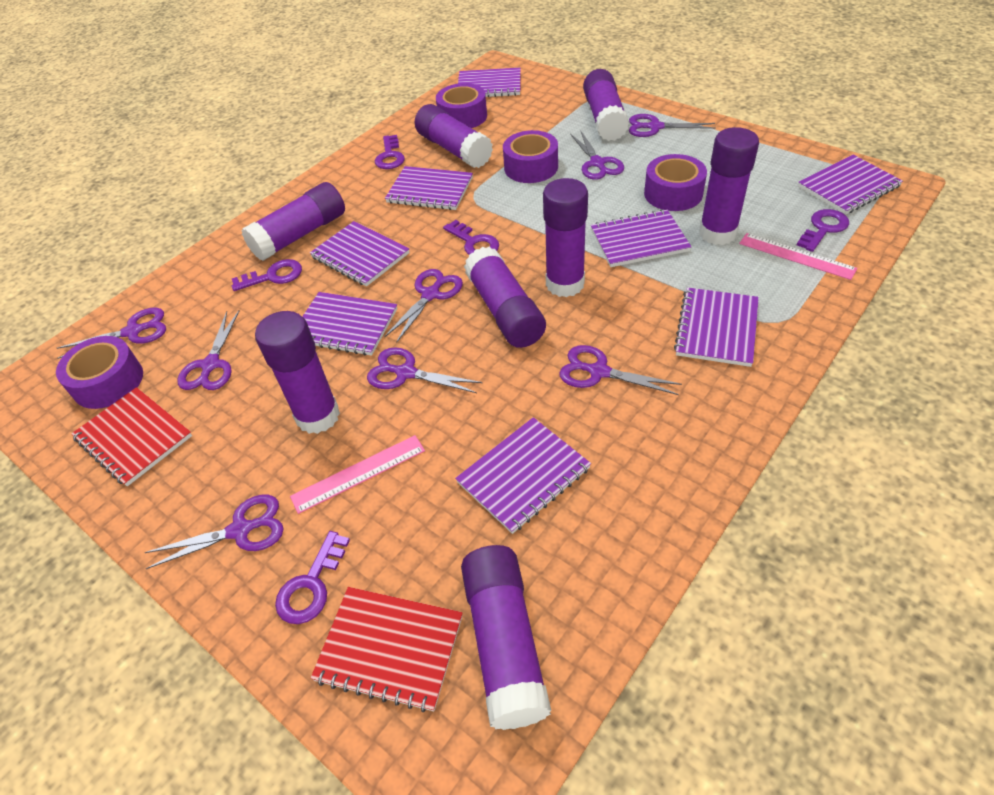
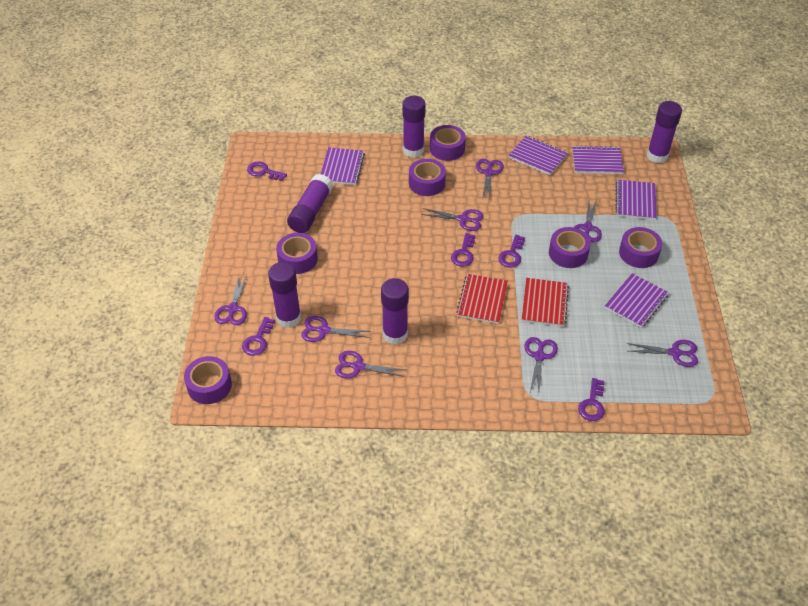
pink ruler: 2 -> 0
purple glue stick: 8 -> 5
purple notebook: 8 -> 5
purple tape: 4 -> 6

